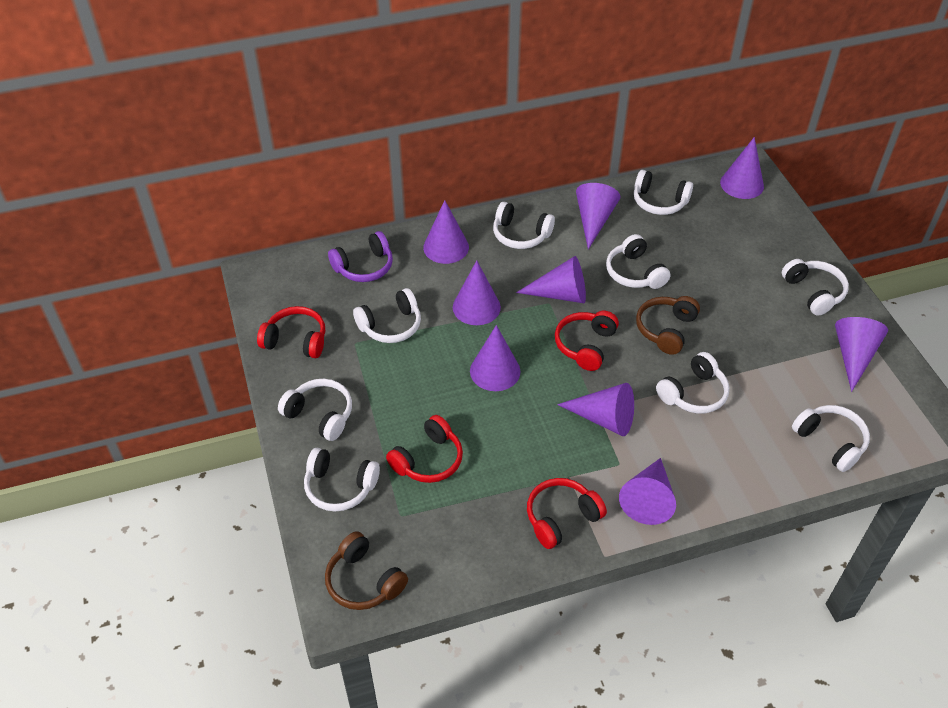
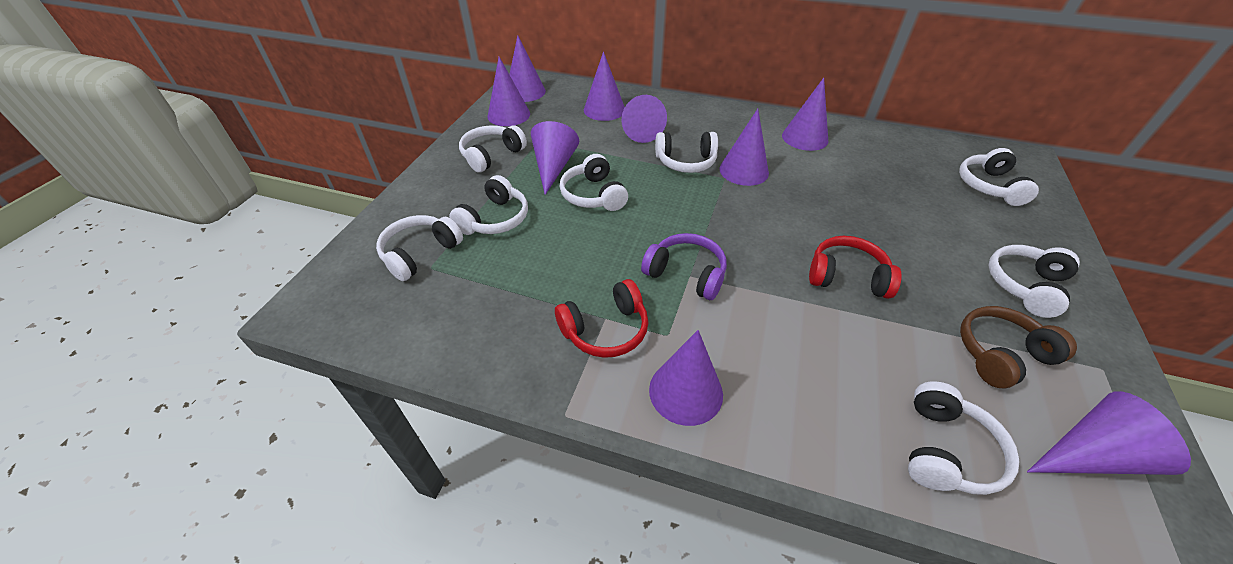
brown headphones: 2 -> 1
red headphones: 4 -> 2
white headphones: 9 -> 8

